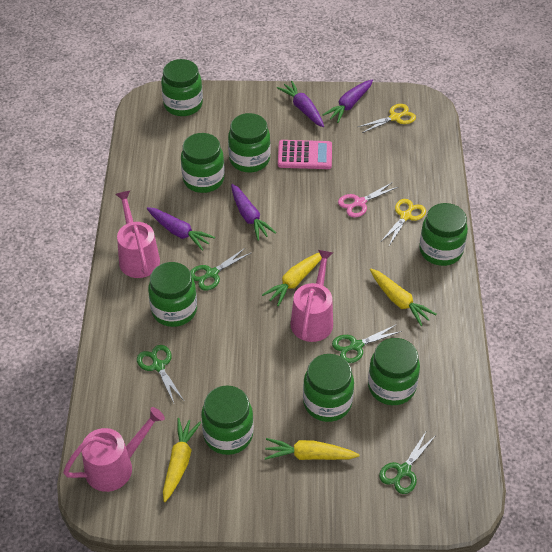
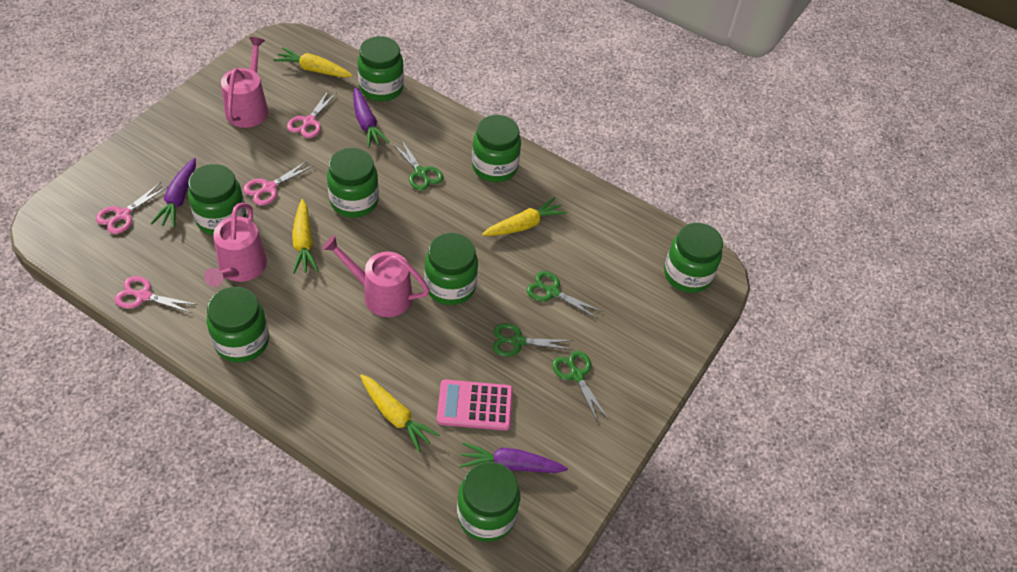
pink scissors: 1 -> 4
purple carrot: 4 -> 3
yellow scissors: 2 -> 0

